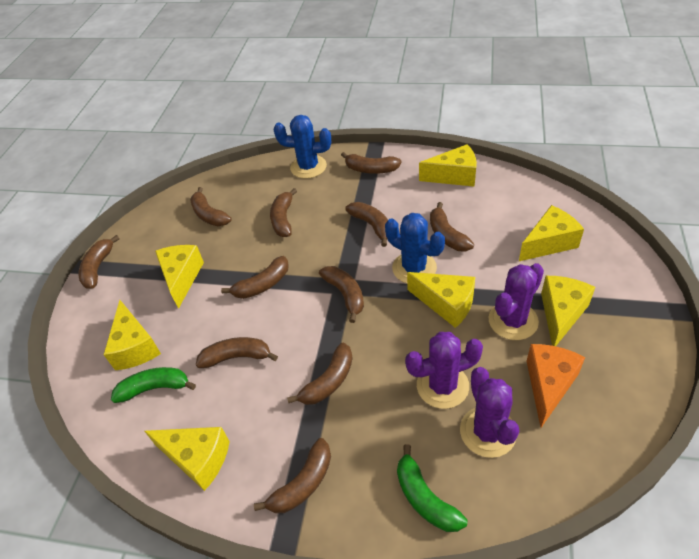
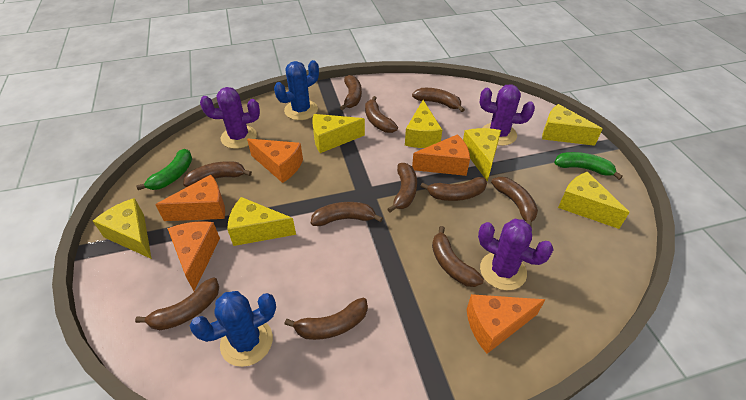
orange cheese: 1 -> 5

